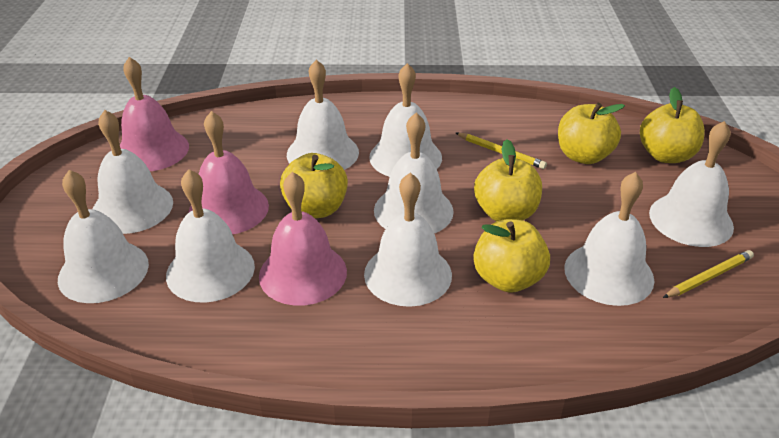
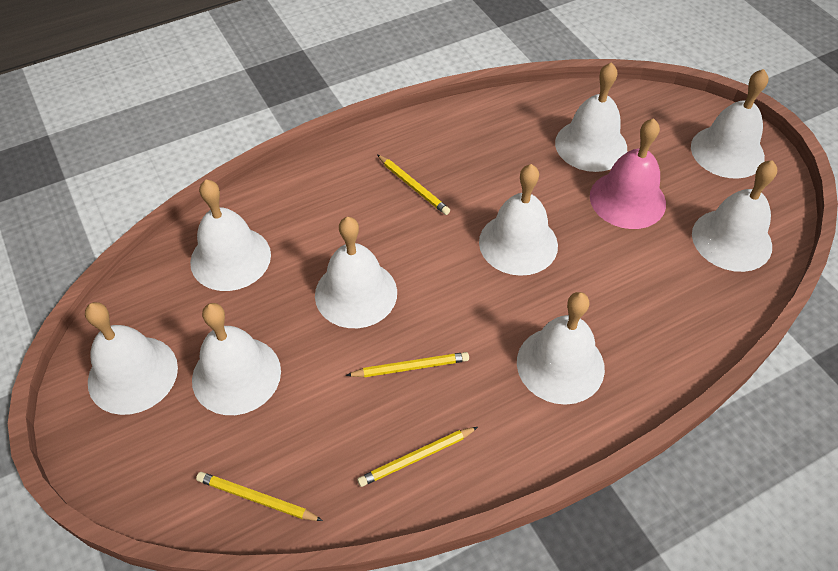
pink bell: 3 -> 1
yellow apple: 5 -> 0
yellow pencil: 2 -> 4

